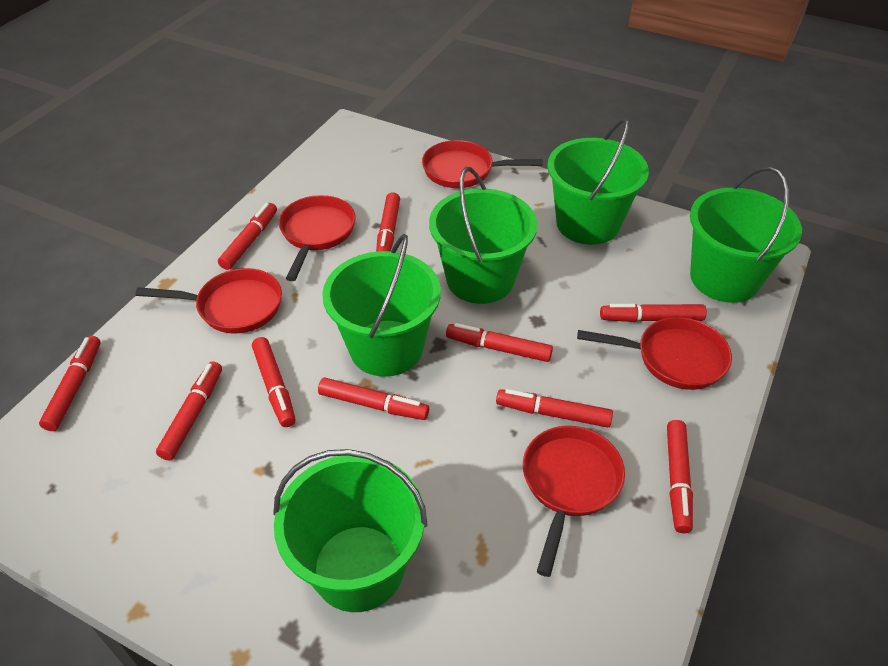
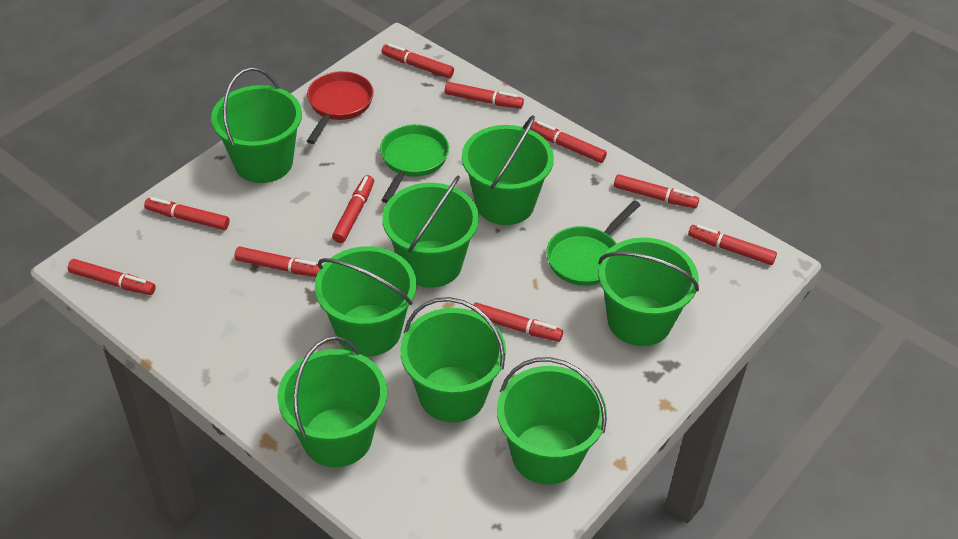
green bucket: 5 -> 8
green pan: 0 -> 2
red pan: 5 -> 1

